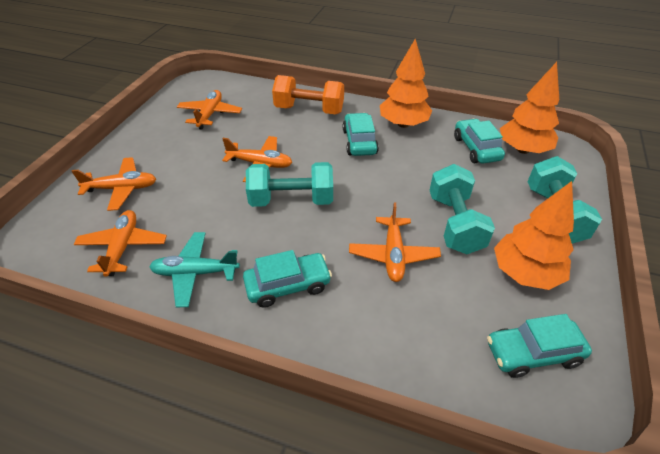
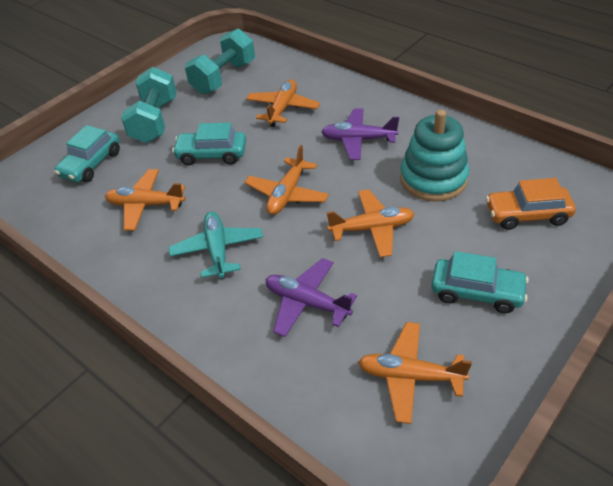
orange car: 0 -> 1
orange dumbbell: 1 -> 0
orange tree: 3 -> 0
purple plane: 0 -> 2
turquoise car: 4 -> 3
turquoise dumbbell: 3 -> 2
turquoise stacking toy: 0 -> 1

